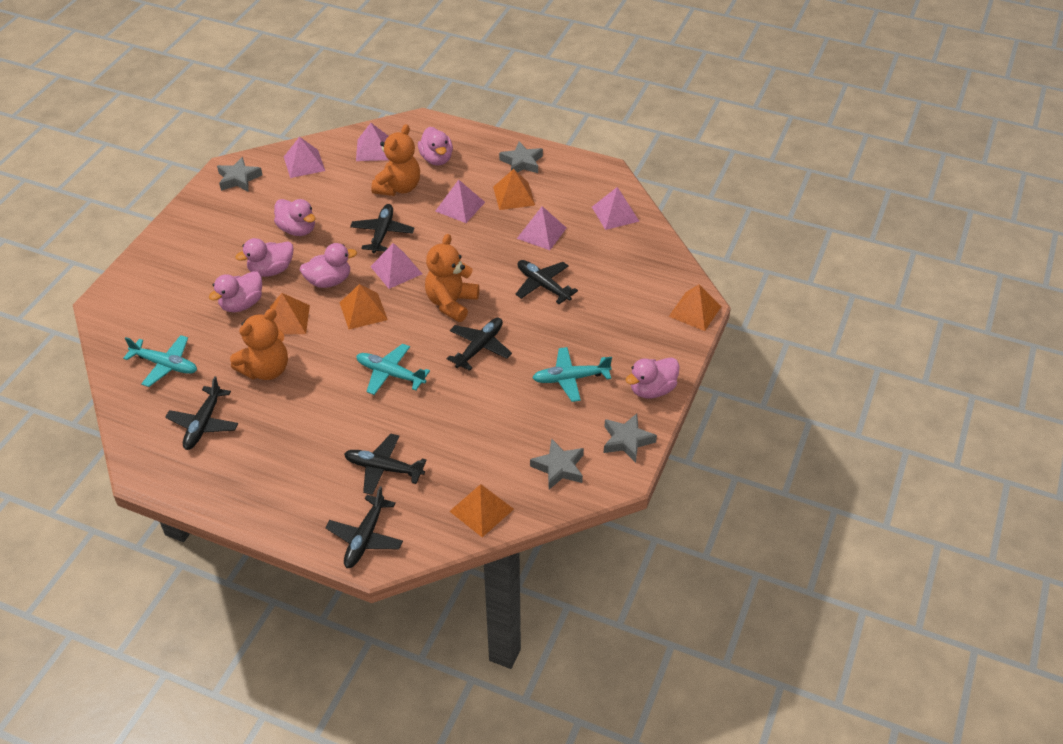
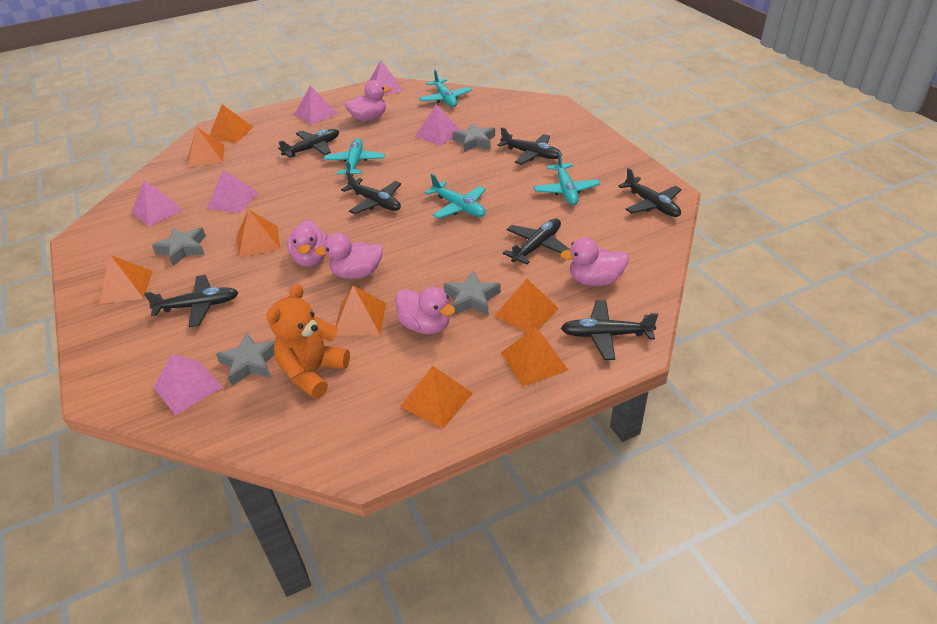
black plane: 6 -> 7
orange pyramid: 5 -> 8
orange teddy bear: 3 -> 1
pink duck: 6 -> 5
turquoise plane: 3 -> 4

